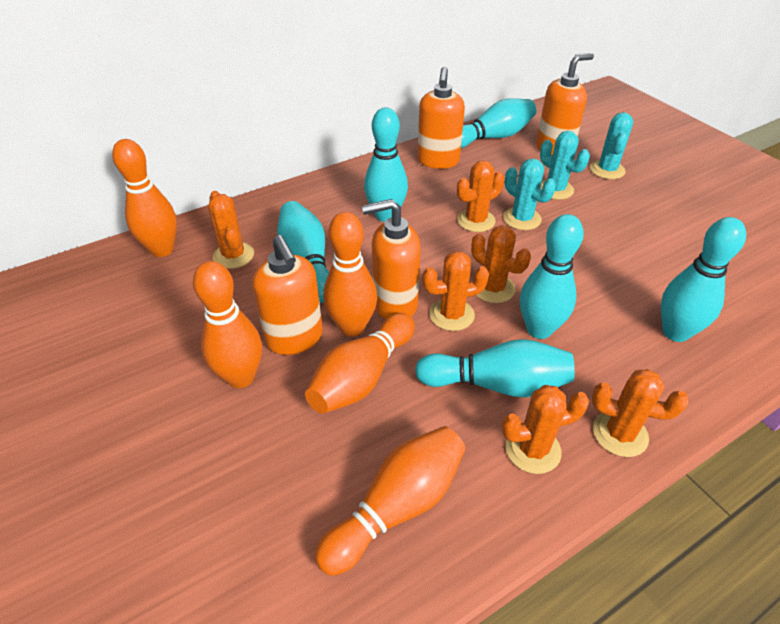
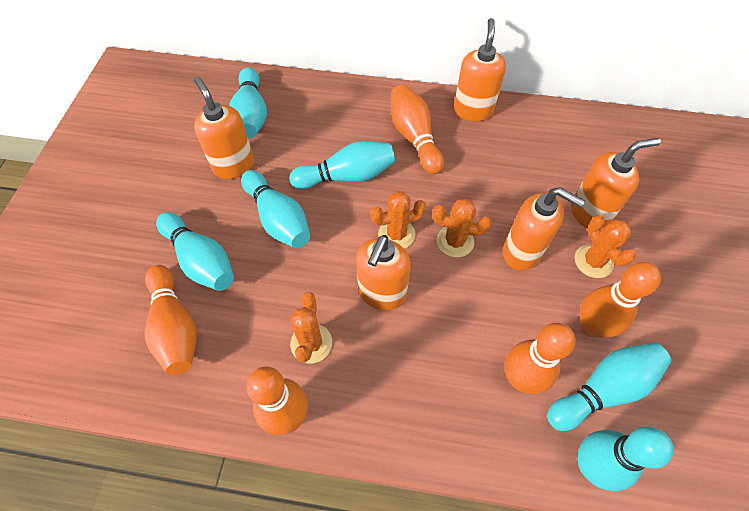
orange cactus: 6 -> 4
orange soap dispenser: 4 -> 5
turquoise cactus: 3 -> 0

